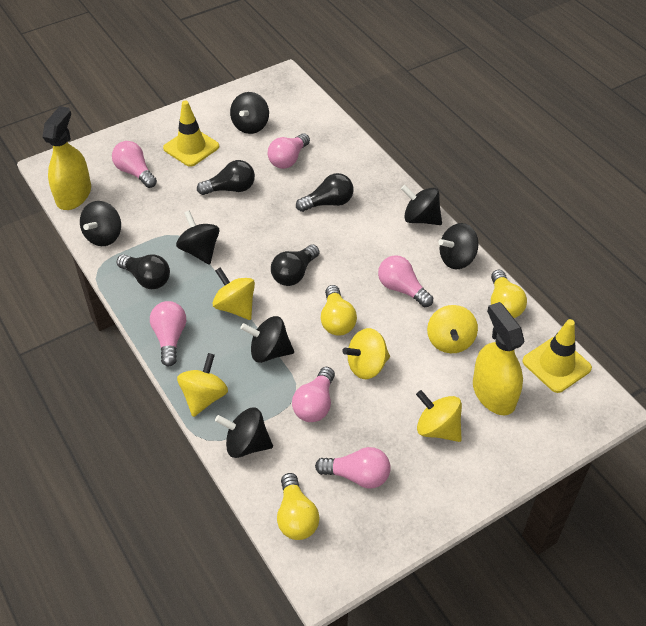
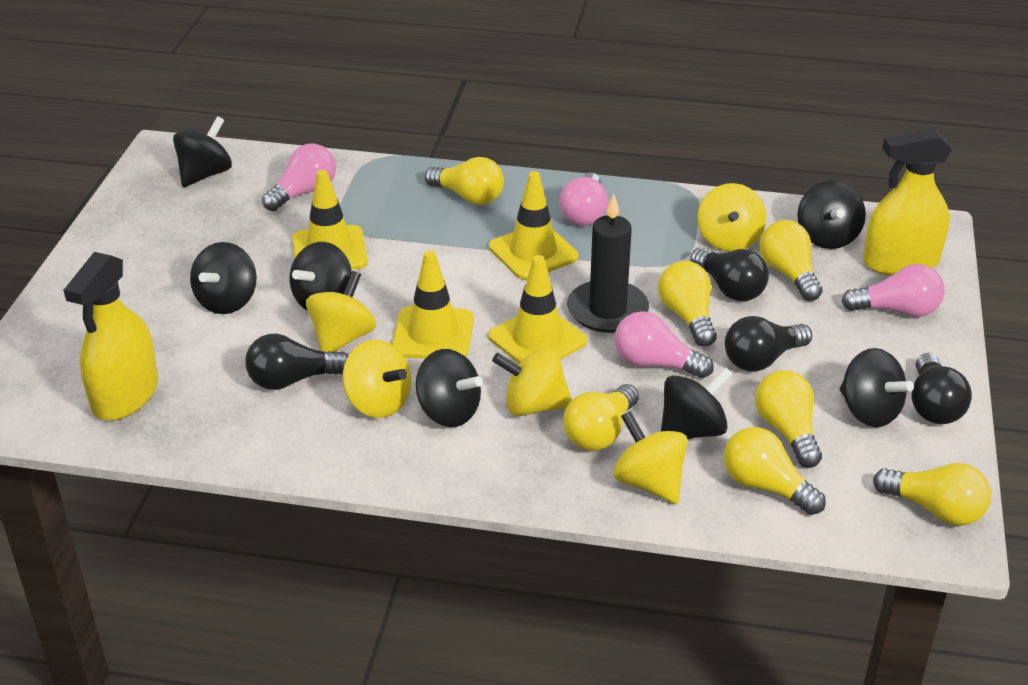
black candle: 0 -> 1
pink light bulb: 6 -> 4
yellow light bulb: 3 -> 7
yellow traffic cone: 2 -> 4

